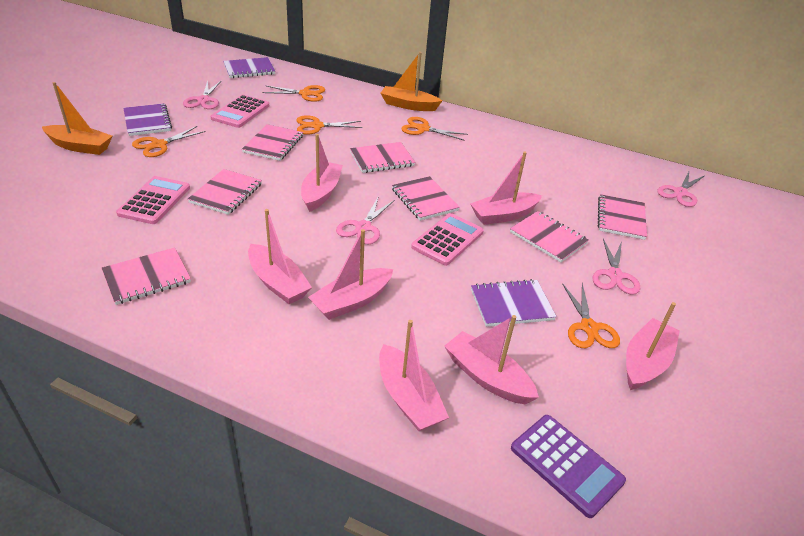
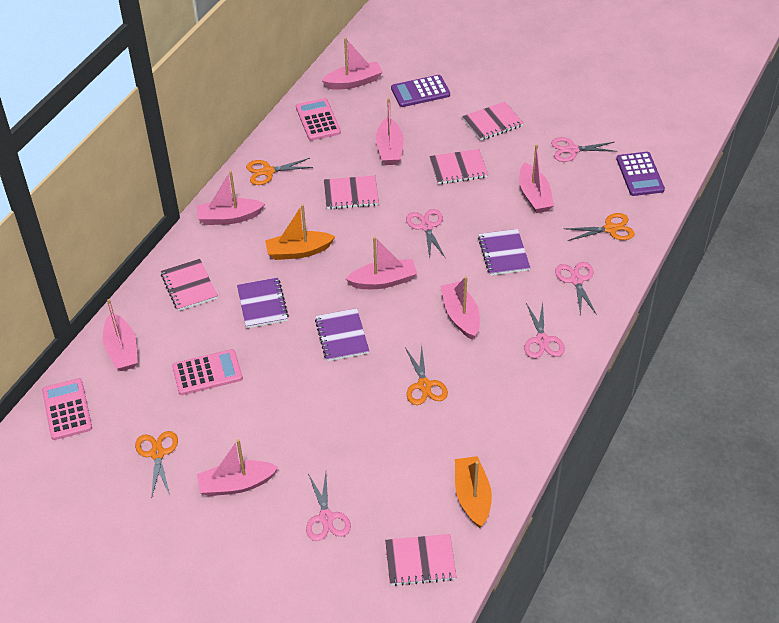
orange scissors: 5 -> 4
pink boat: 7 -> 8
pink notebook: 7 -> 5
pink scissors: 4 -> 5
purple calculator: 1 -> 2

